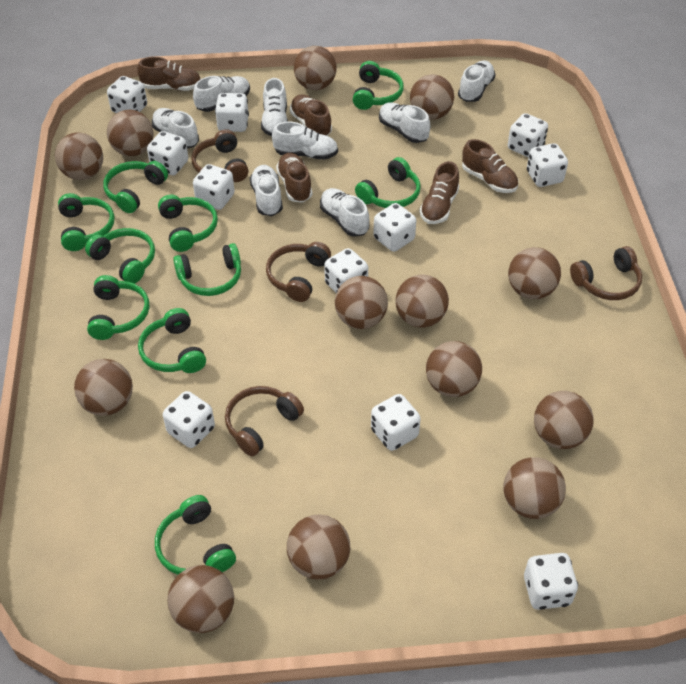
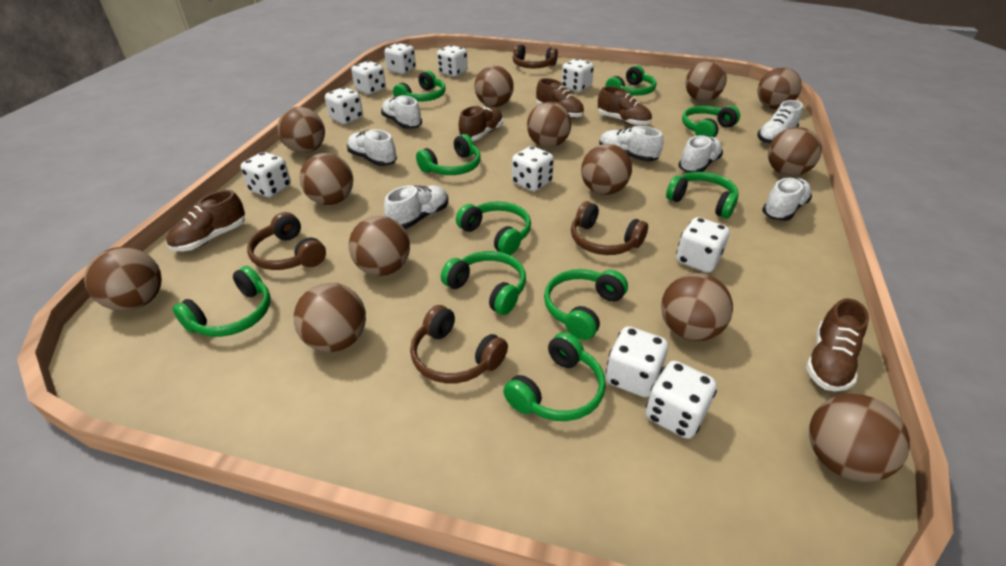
white dice: 11 -> 10
white shoe: 8 -> 7

